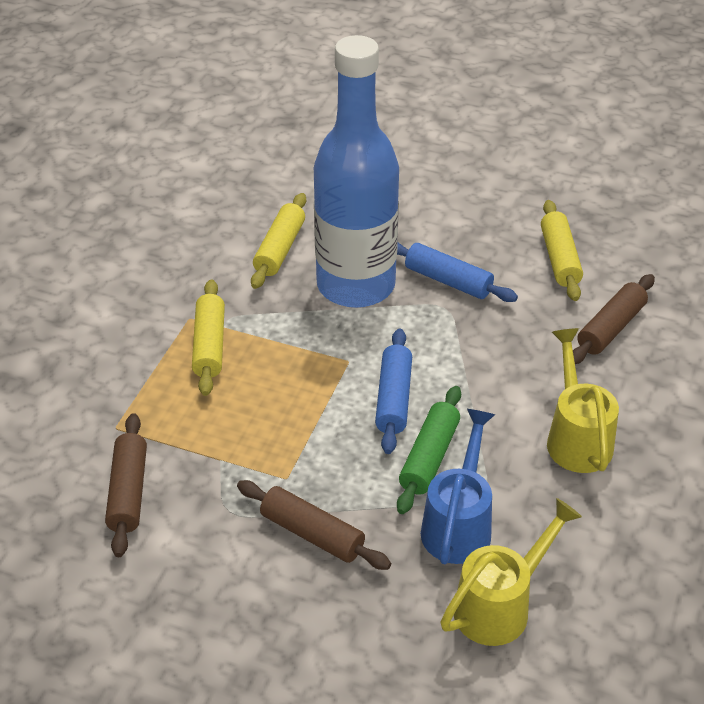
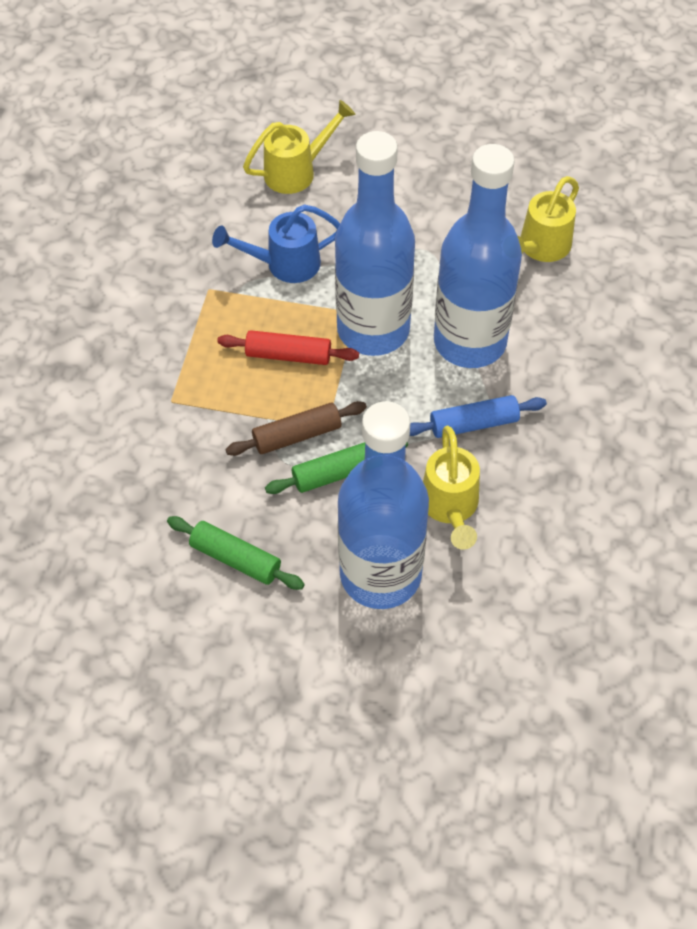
blue bottle: 1 -> 3
blue rolling pin: 2 -> 1
brown rolling pin: 3 -> 1
green rolling pin: 1 -> 2
red rolling pin: 0 -> 1
yellow rolling pin: 3 -> 0
yellow watering can: 2 -> 3

